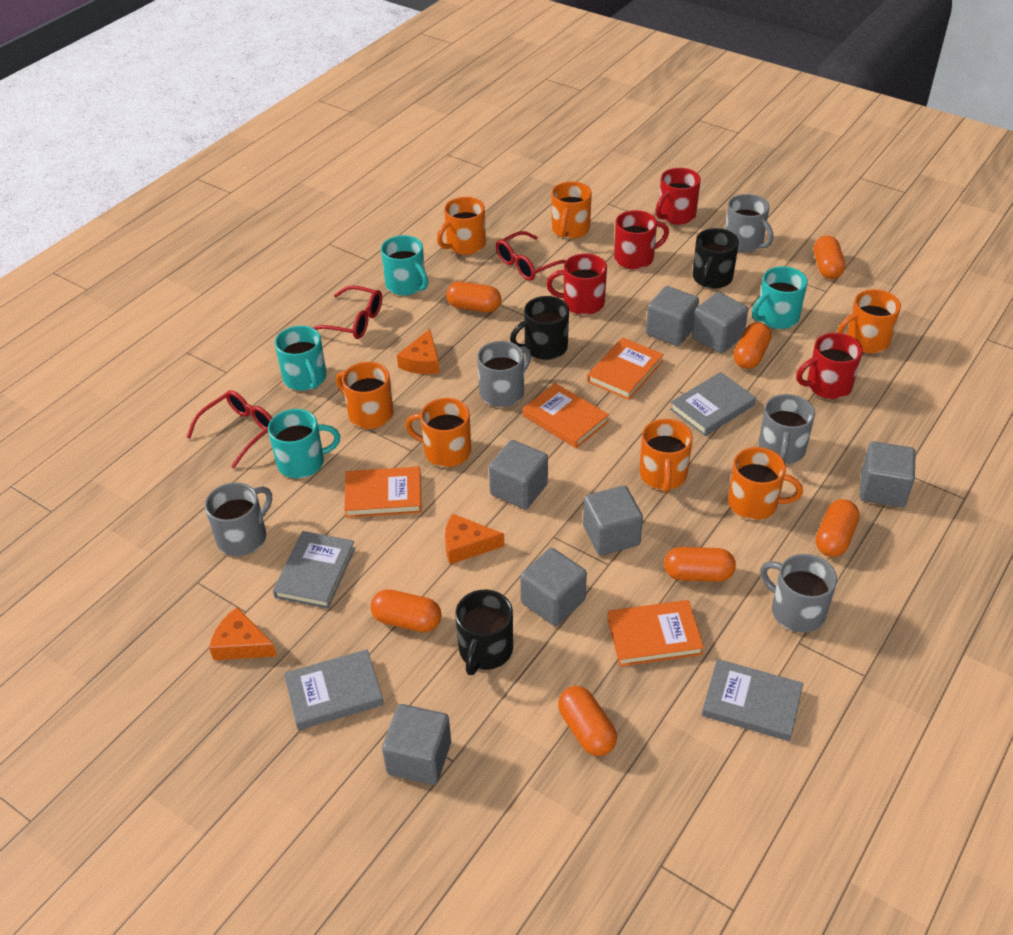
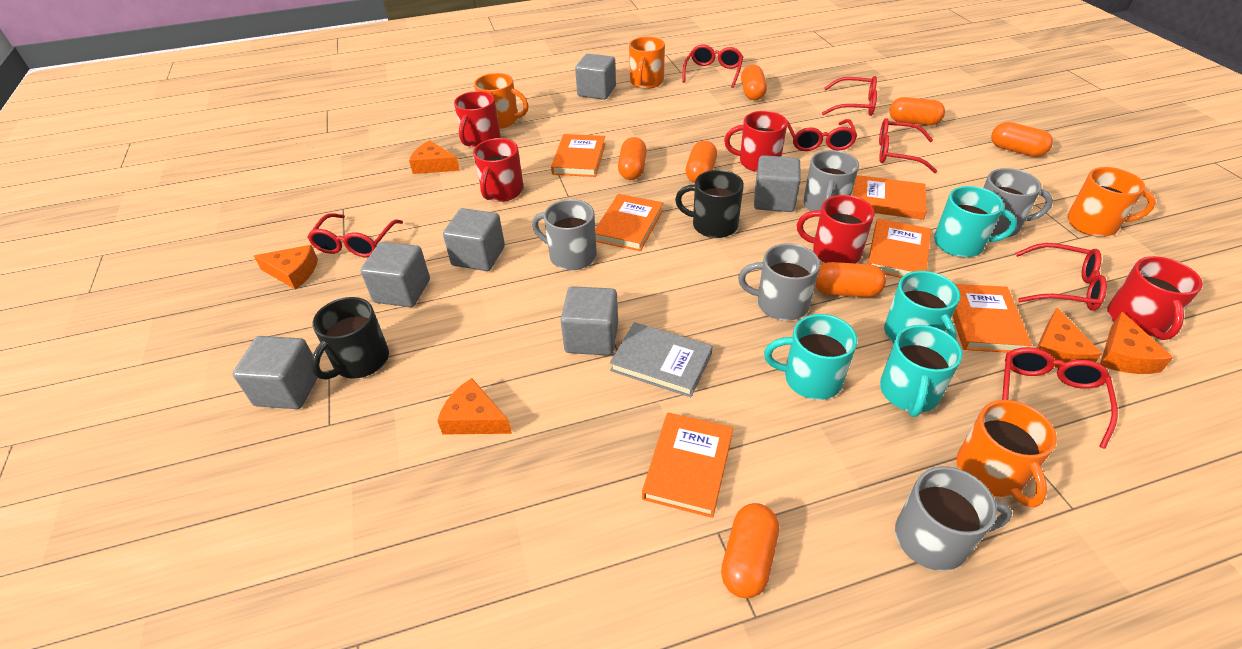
black mug: 3 -> 2
grey book: 4 -> 1
grey cube: 7 -> 6
orange book: 4 -> 6
orange cheese: 3 -> 5
orange mug: 7 -> 4
red glasses: 3 -> 7
red mug: 4 -> 5

